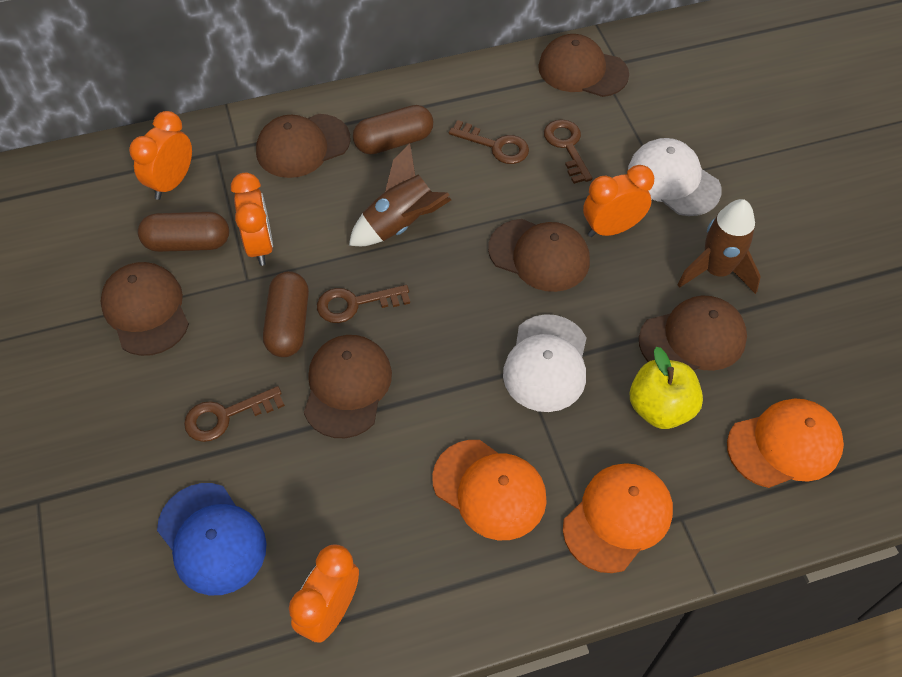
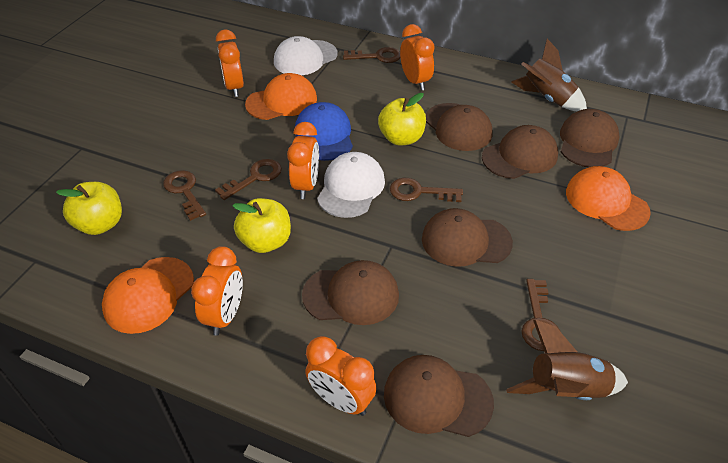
brown capsule: 3 -> 0
brown key: 4 -> 5
orange clock: 4 -> 5
yellow apple: 1 -> 3

